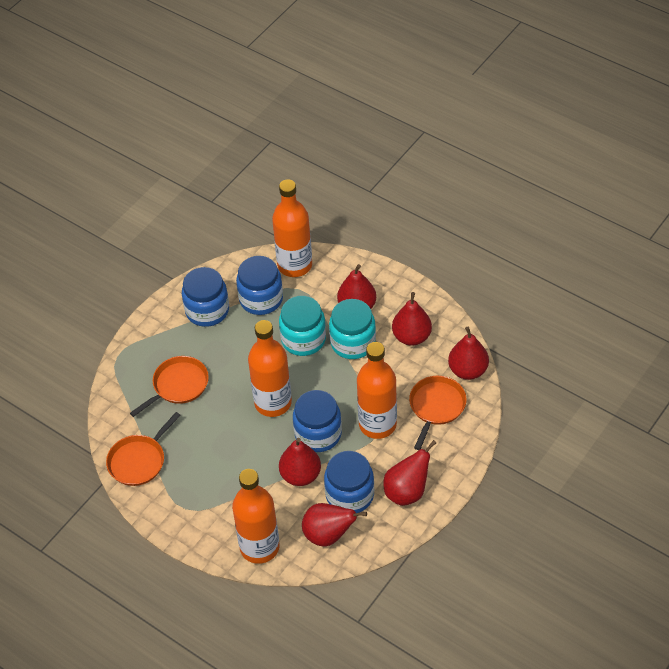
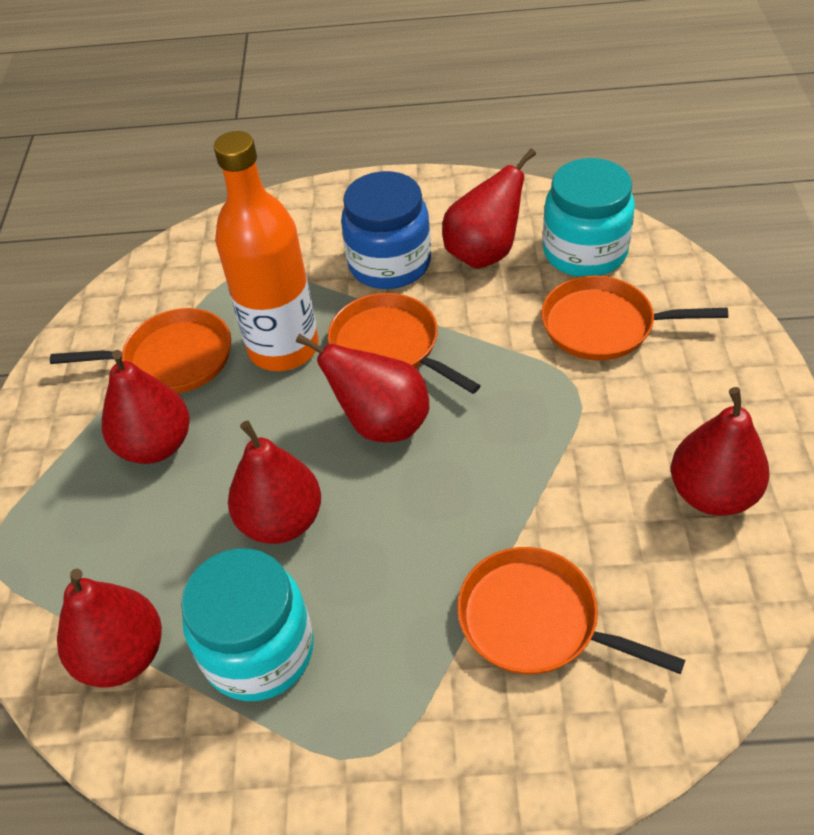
blue jar: 4 -> 1
orange bottle: 4 -> 1
orange pan: 3 -> 4

